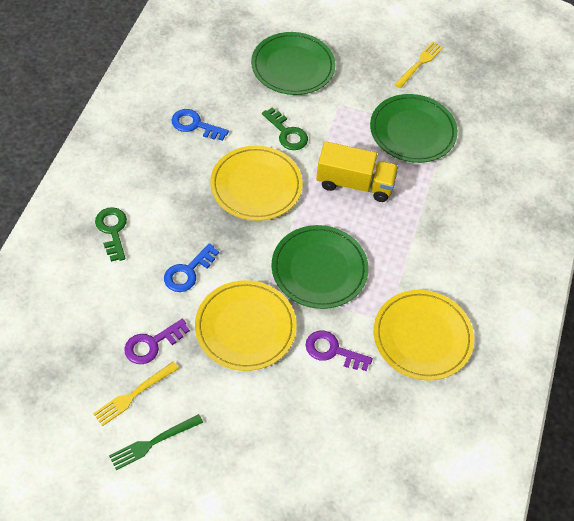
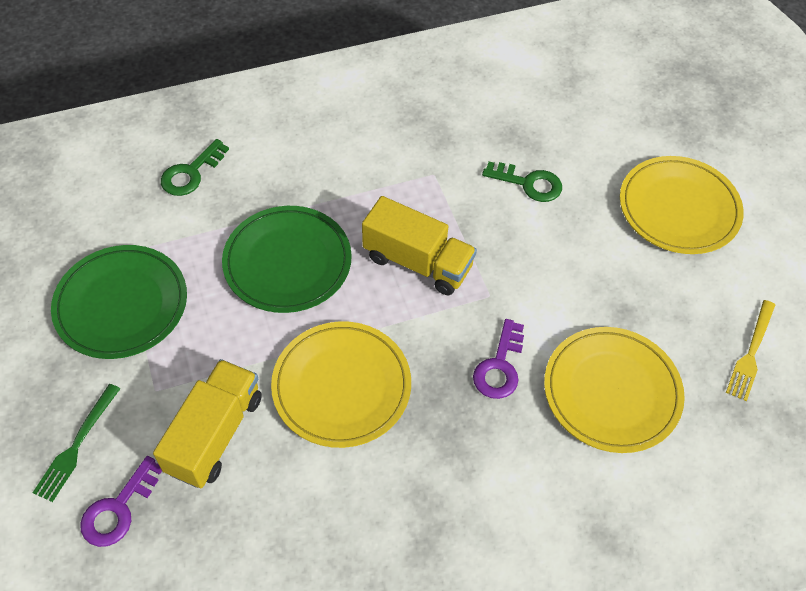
blue key: 2 -> 0
green plate: 3 -> 2
yellow fork: 2 -> 1
yellow truck: 1 -> 2

